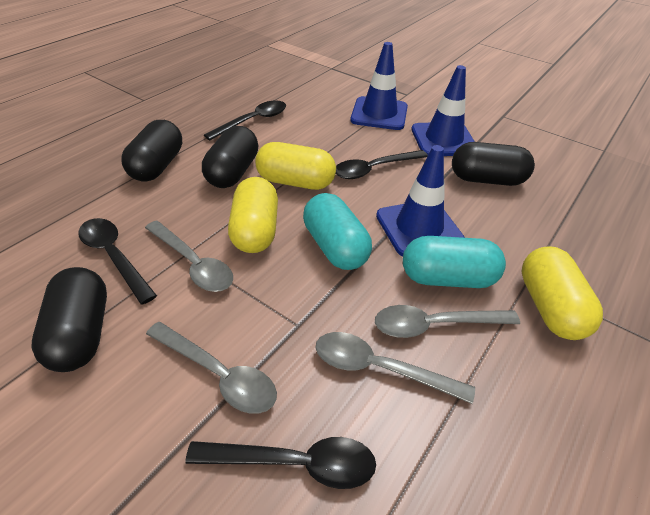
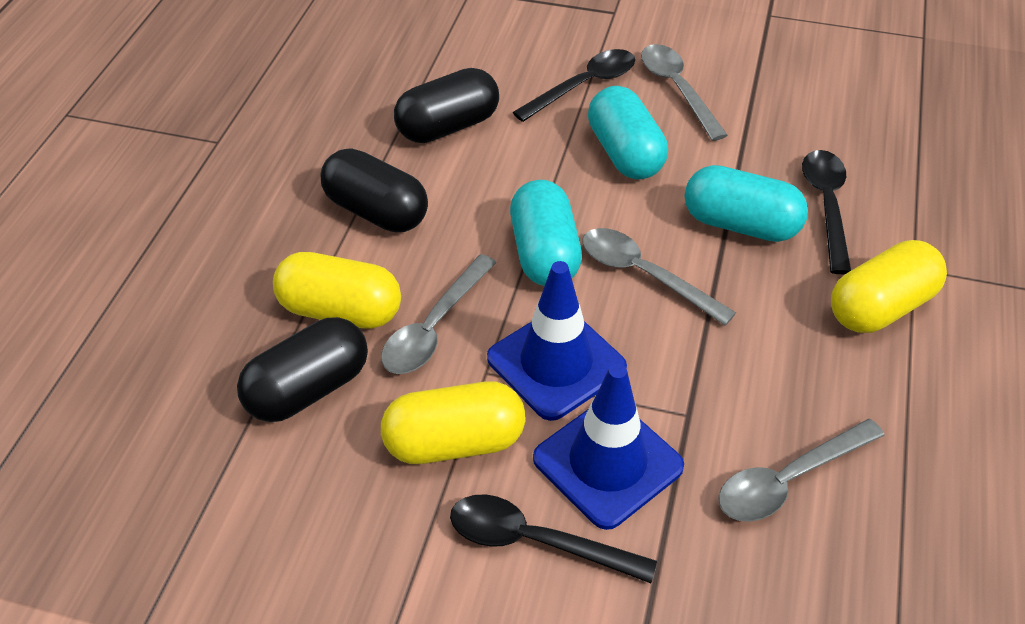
black capsule: 4 -> 3
black spoon: 4 -> 3
blue traffic cone: 3 -> 2
turquoise capsule: 2 -> 3

